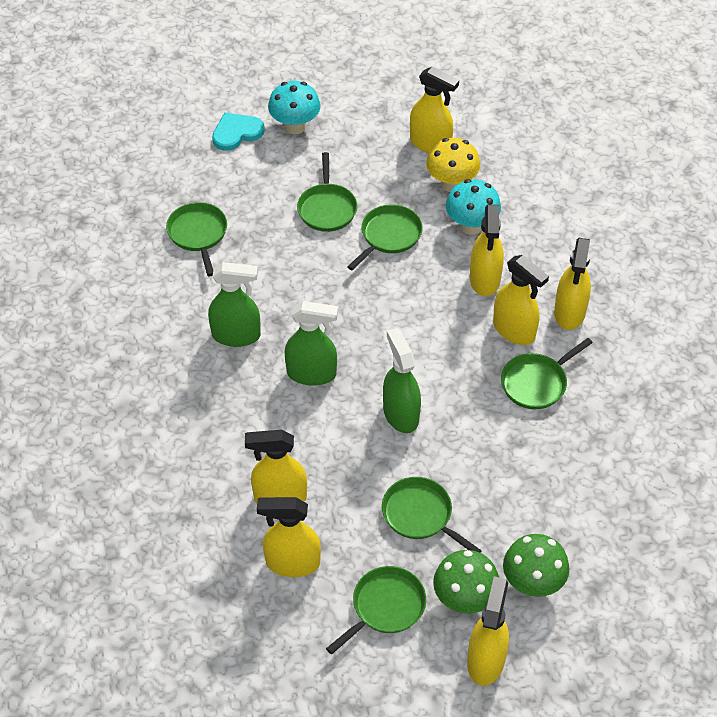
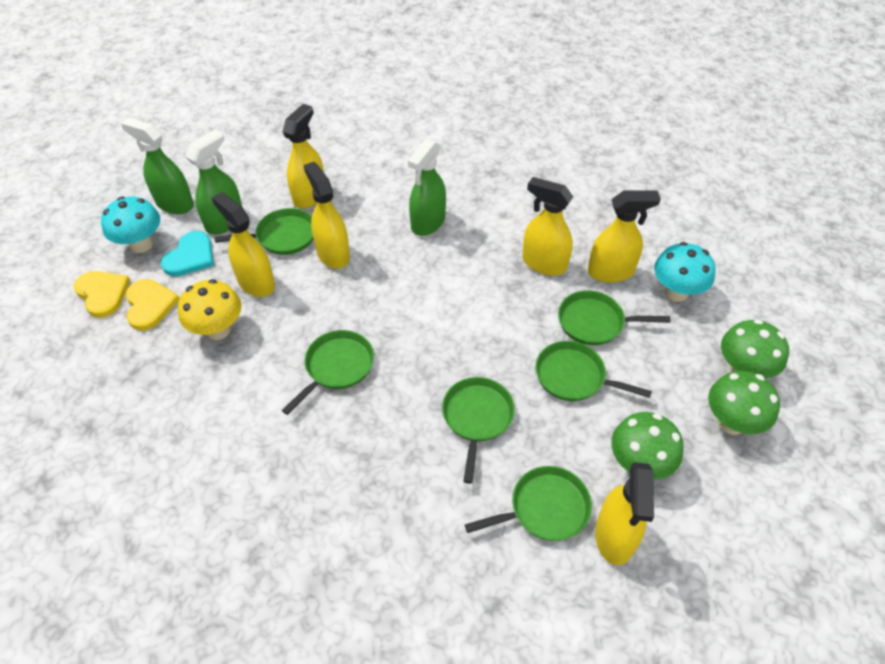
green mushroom: 2 -> 3
yellow heart: 0 -> 2
yellow spray bottle: 7 -> 6

